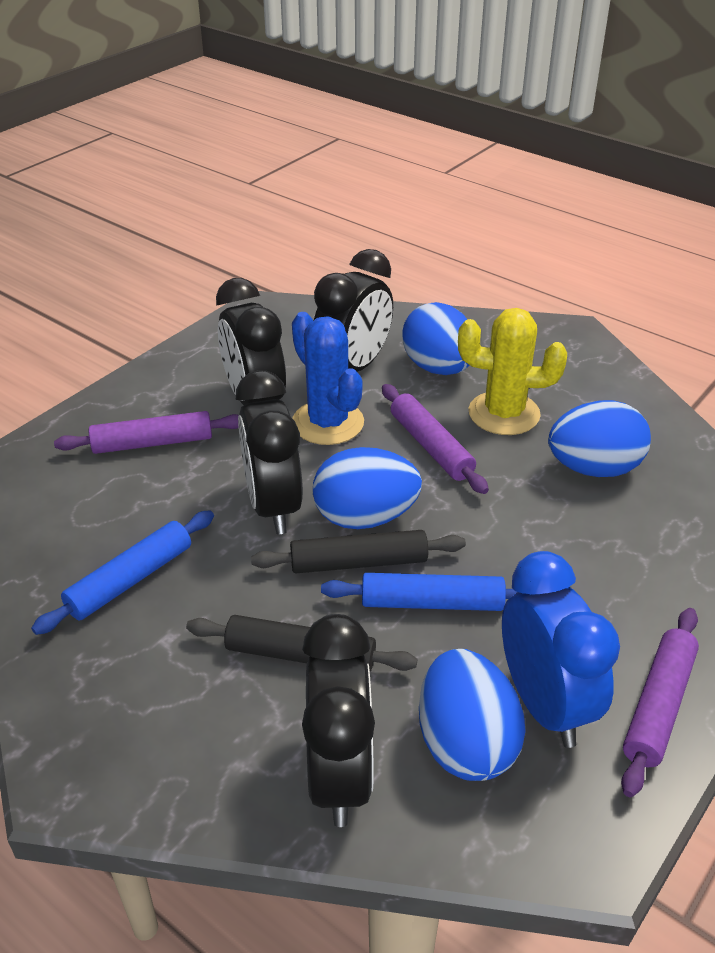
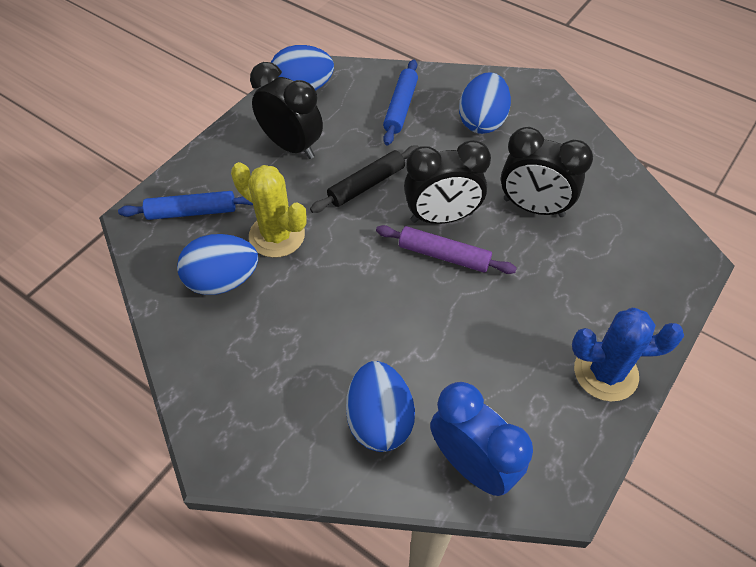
black clock: 4 -> 3
black rolling pin: 2 -> 1
purple rolling pin: 3 -> 1

